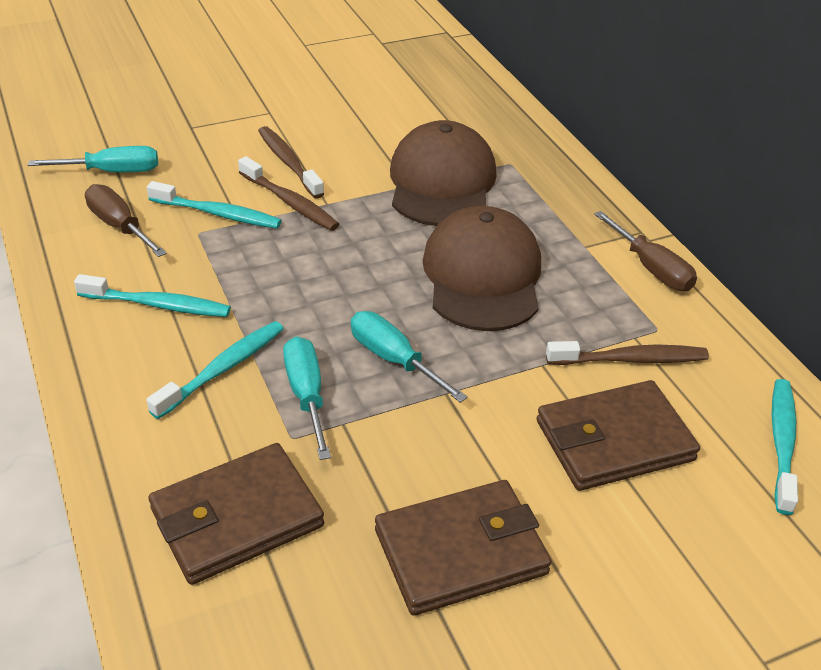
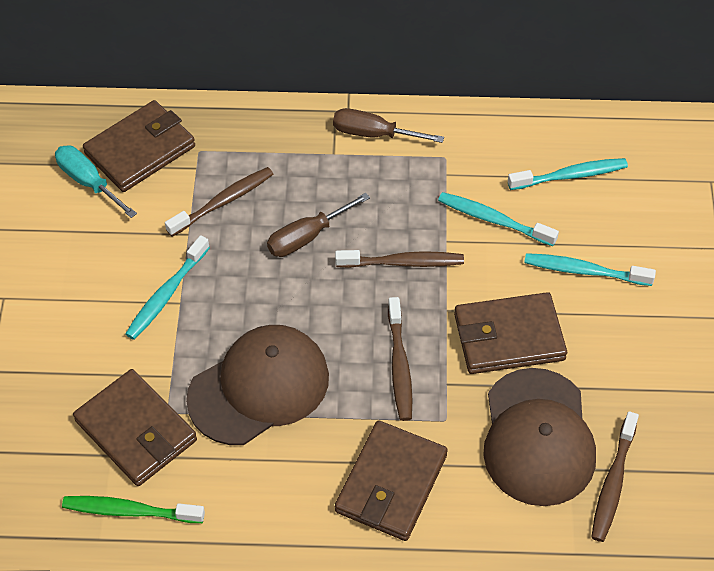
brown toothbrush: 3 -> 4
brown wallet: 3 -> 4
green toothbrush: 0 -> 1
turquoise screwdriver: 3 -> 1

